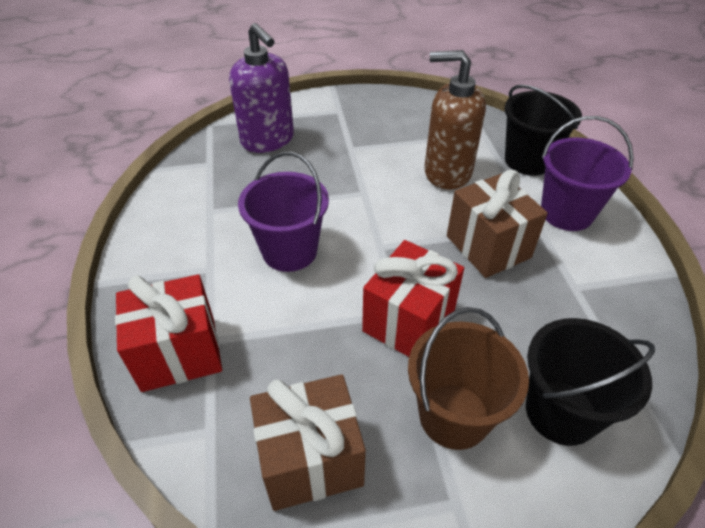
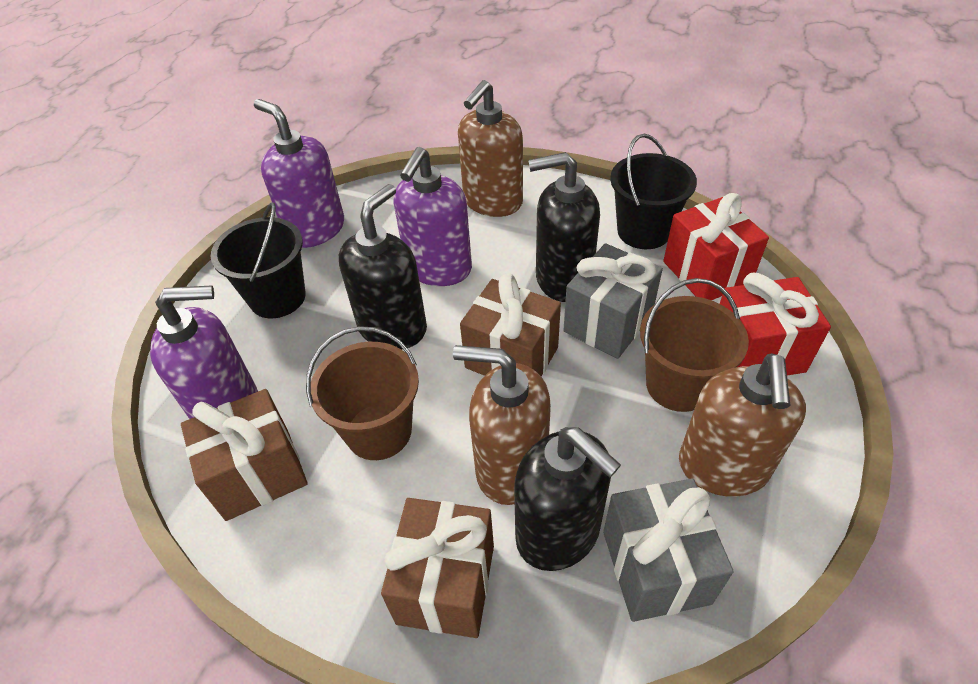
black soap dispenser: 0 -> 3
brown bucket: 1 -> 2
brown gift: 2 -> 3
brown soap dispenser: 1 -> 3
grey gift: 0 -> 2
purple bucket: 2 -> 0
purple soap dispenser: 1 -> 3

